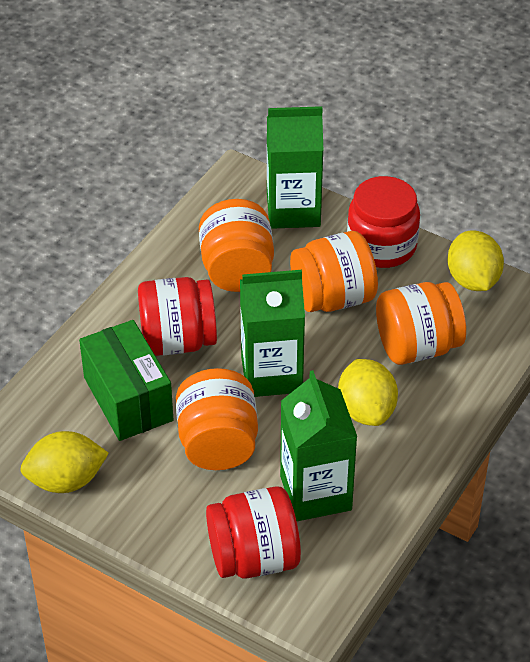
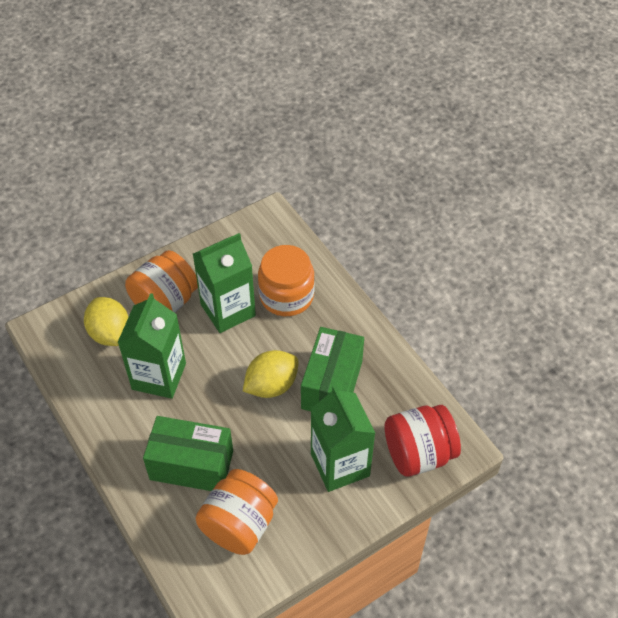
green box: 1 -> 2
orange jar: 4 -> 3
red jar: 3 -> 1
yellow lemon: 3 -> 2

